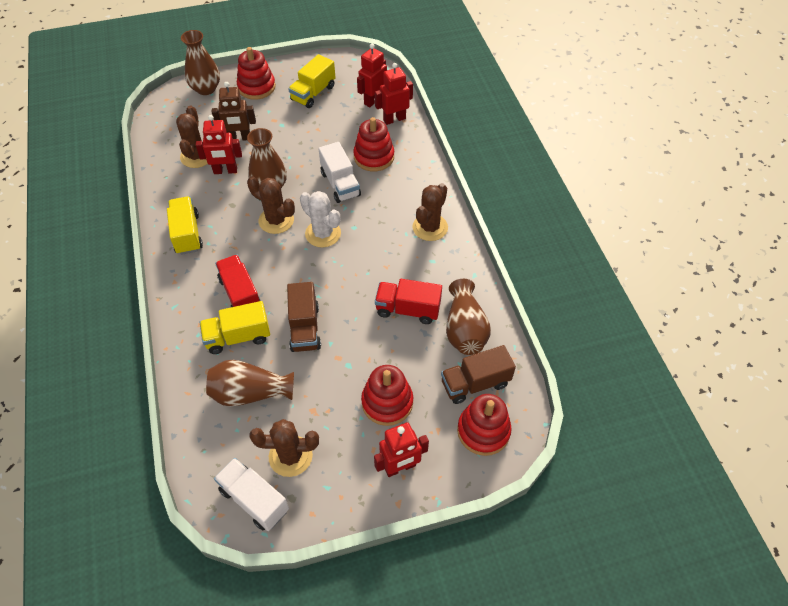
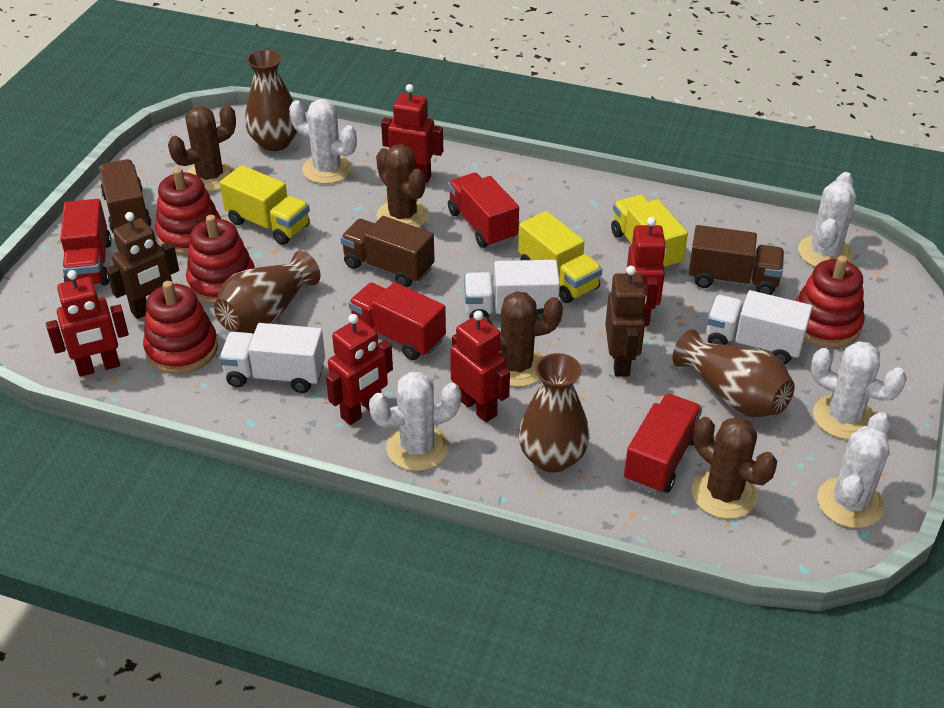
brown robot: 1 -> 2
brown truck: 2 -> 3
red robot: 4 -> 5
red truck: 2 -> 4
white cactus: 1 -> 5
white truck: 2 -> 3

